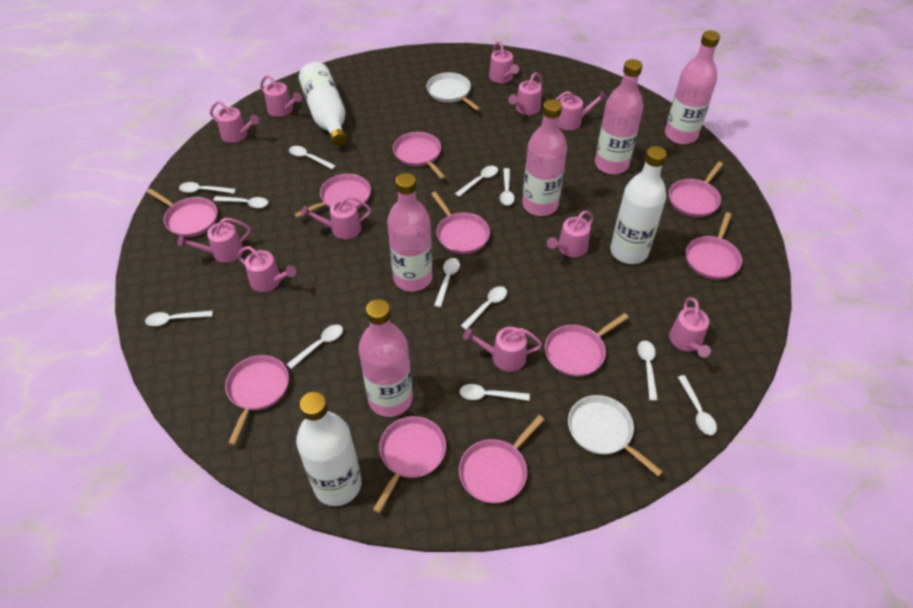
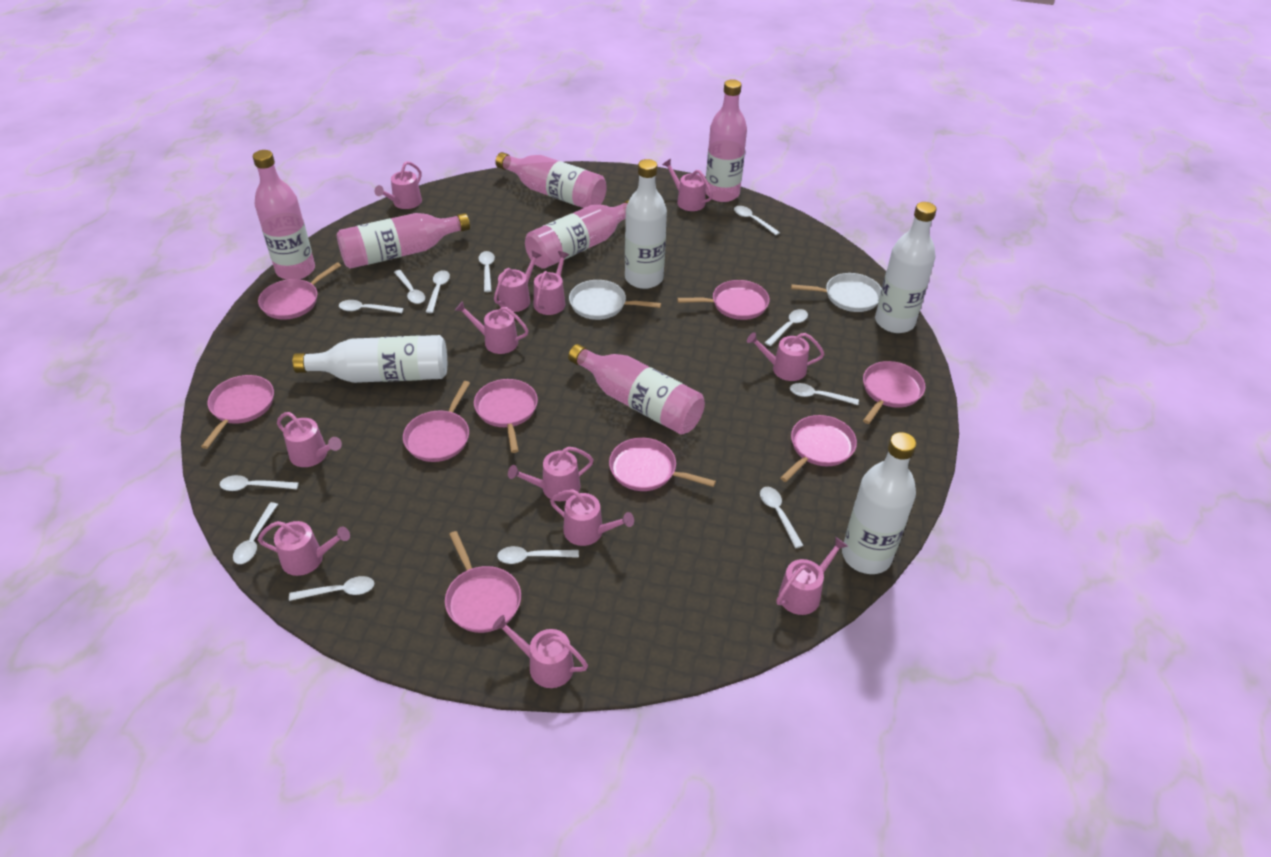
pink bottle: 5 -> 6
pink pan: 10 -> 9
pink watering can: 11 -> 12
white bottle: 3 -> 4

